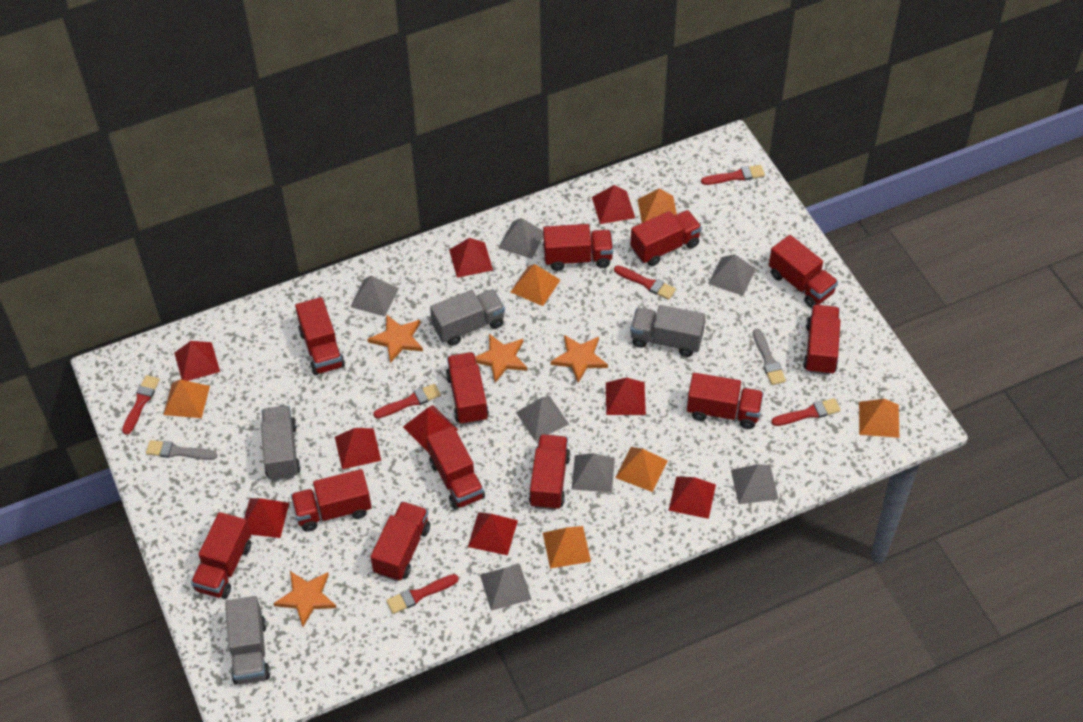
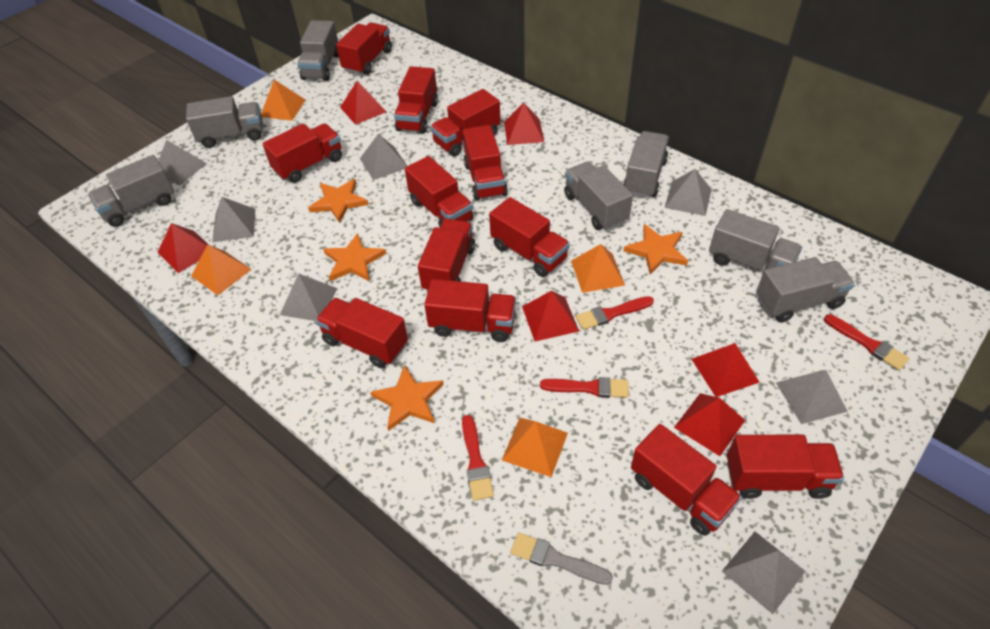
grey brush: 2 -> 1
grey truck: 4 -> 7
orange pyramid: 6 -> 4
red brush: 6 -> 4
red pyramid: 9 -> 6

